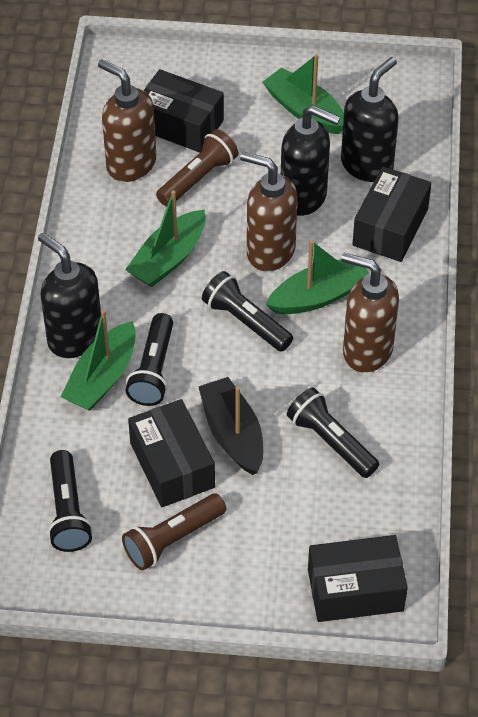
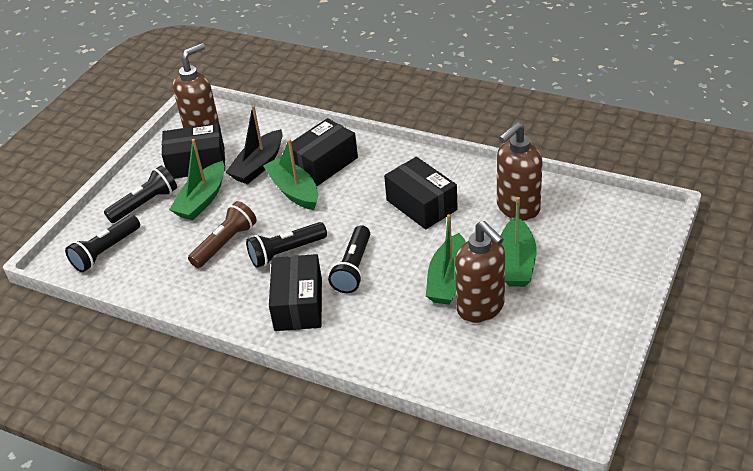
black soap dispenser: 3 -> 0
brown flashlight: 2 -> 1

